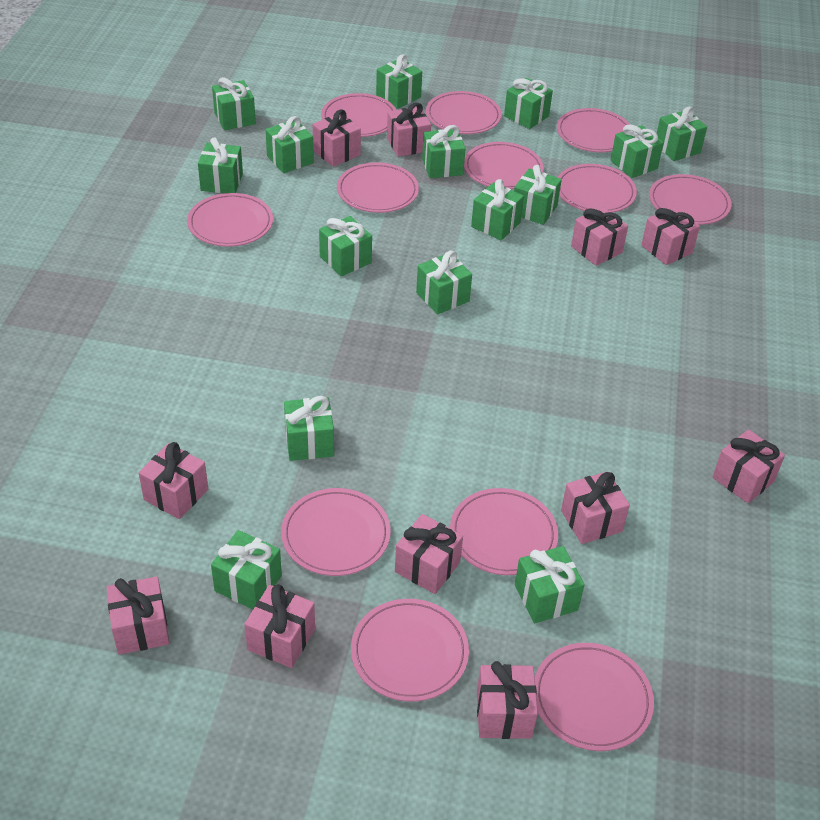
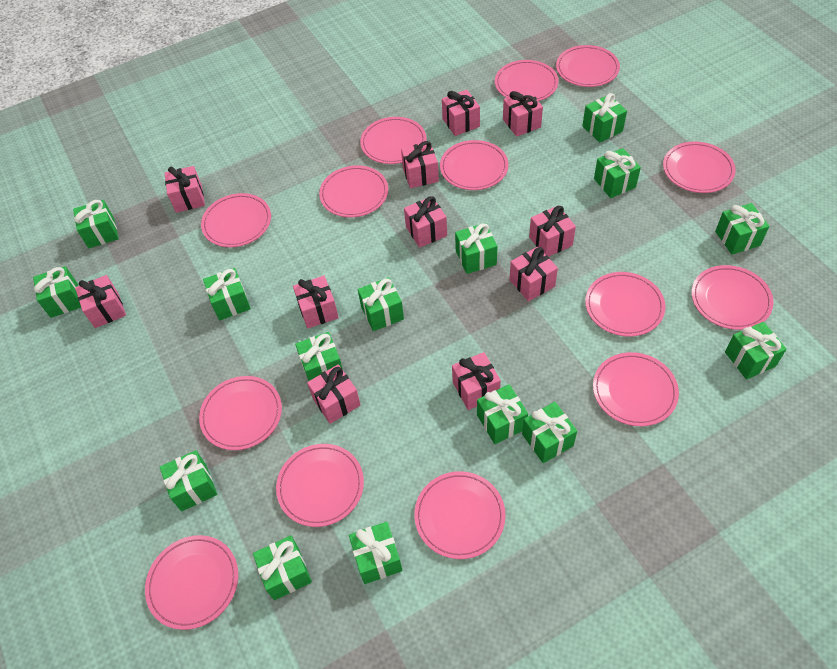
pink plate: 12 -> 14

